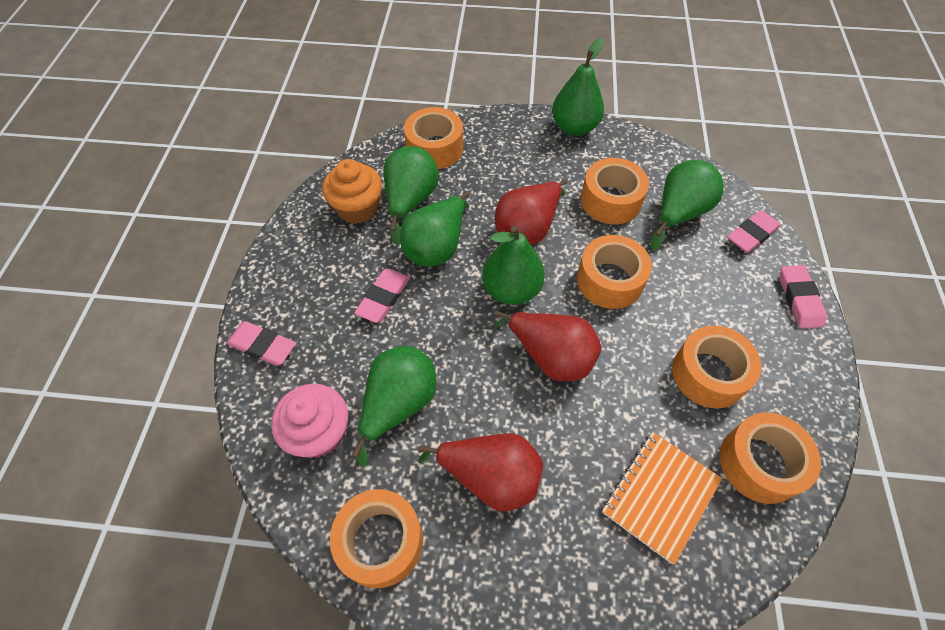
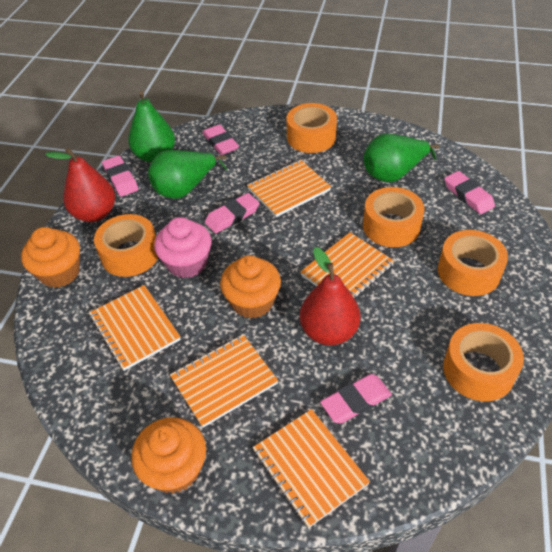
green pear: 6 -> 3
orange cupcake: 1 -> 3
orange notebook: 1 -> 5
orange tape: 6 -> 5
pink eraser: 4 -> 5
red pear: 3 -> 2

